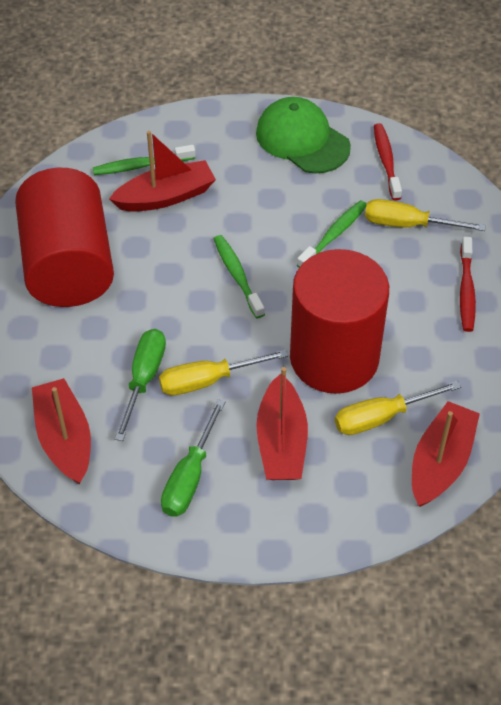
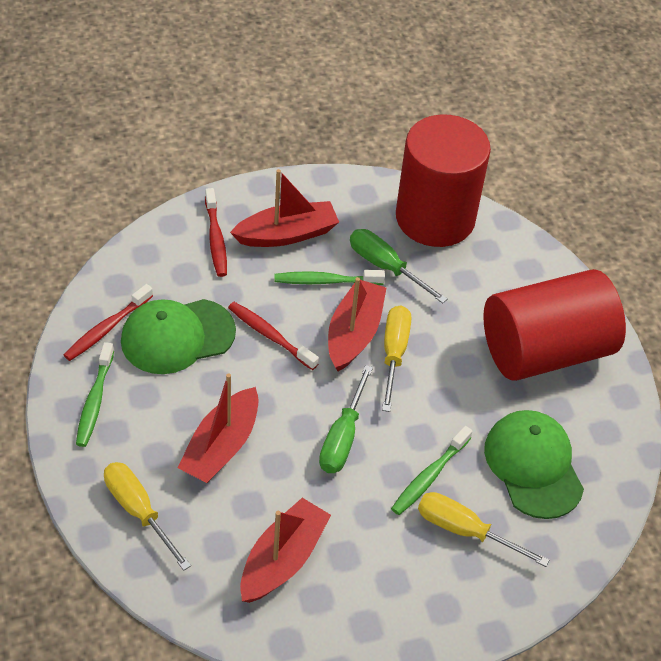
green cap: 1 -> 2
red toothbrush: 2 -> 3

